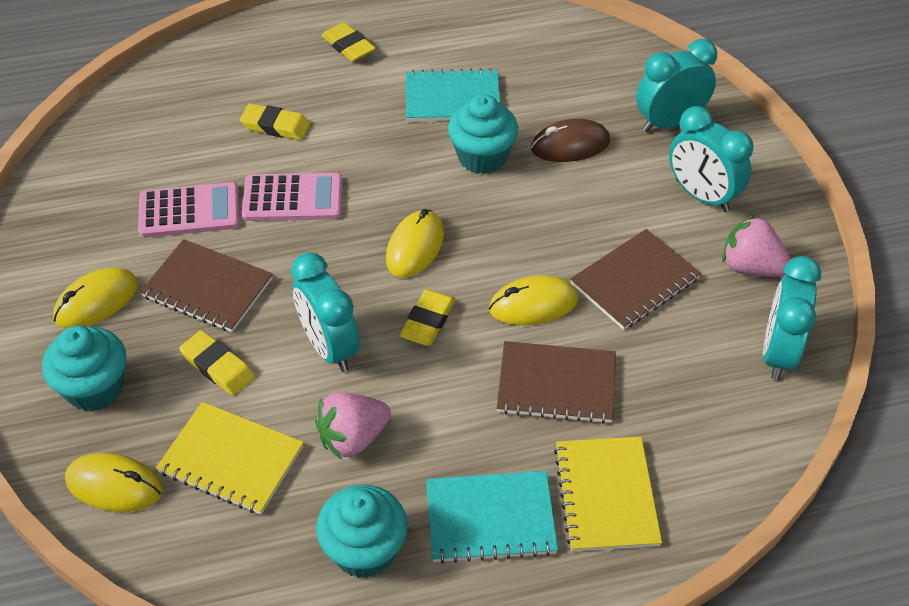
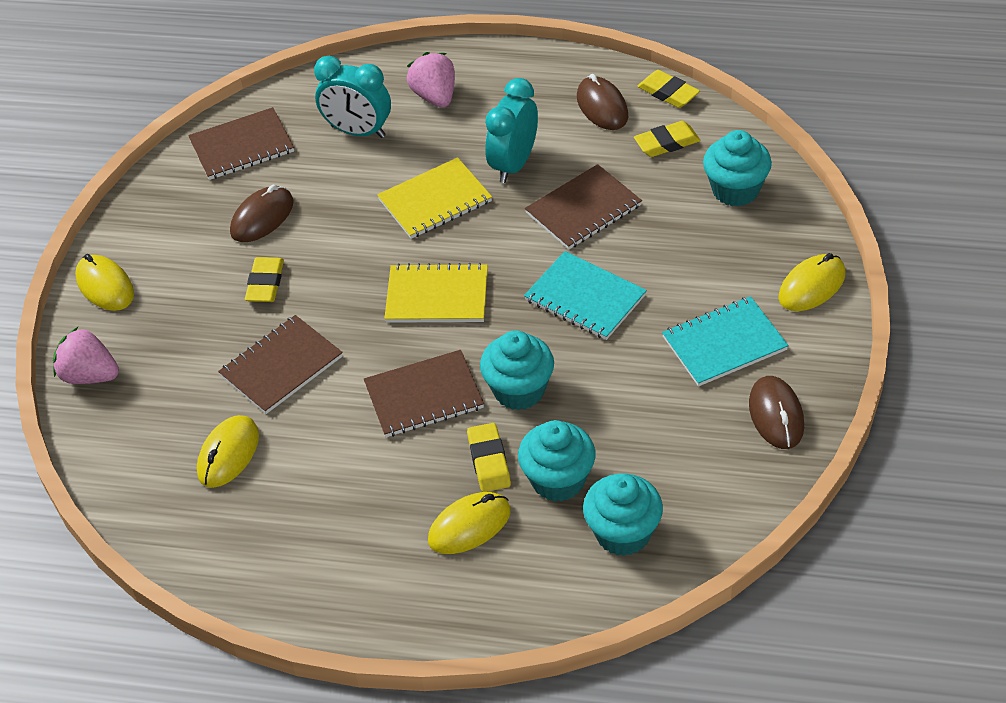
brown mouse: 1 -> 3
brown notebook: 3 -> 4
pink calculator: 2 -> 0
turquoise clock: 4 -> 2
turquoise cupcake: 3 -> 4

